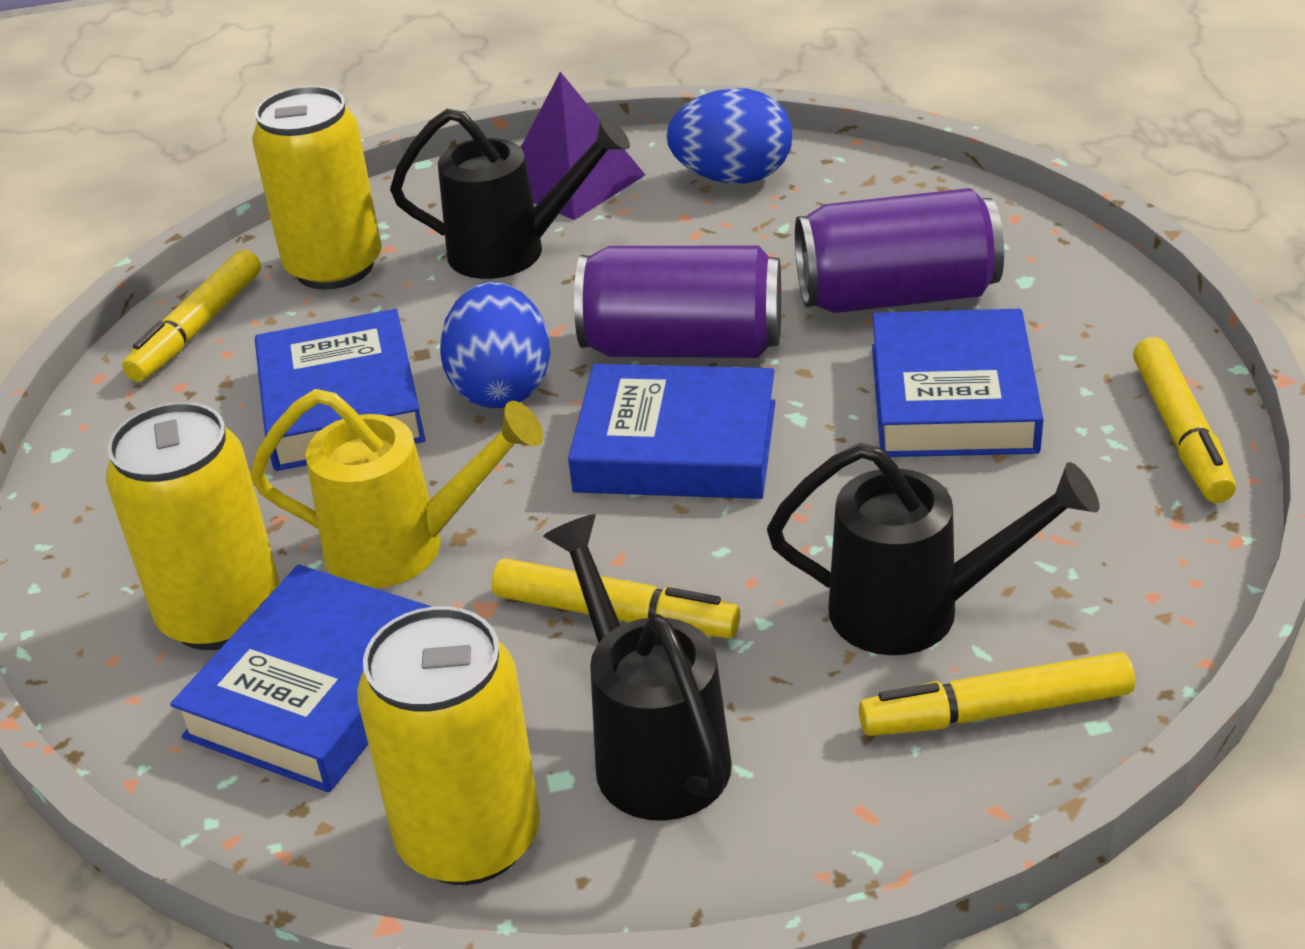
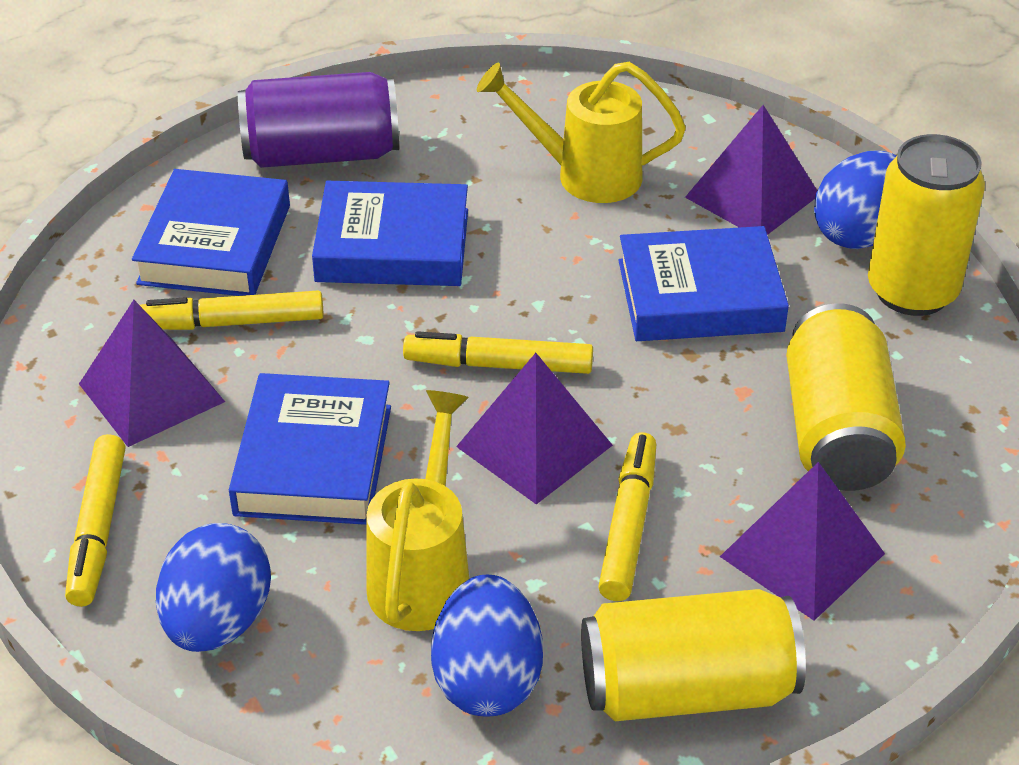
black watering can: 3 -> 0
blue egg: 2 -> 3
purple can: 2 -> 1
purple pyramid: 1 -> 4
yellow watering can: 1 -> 2

